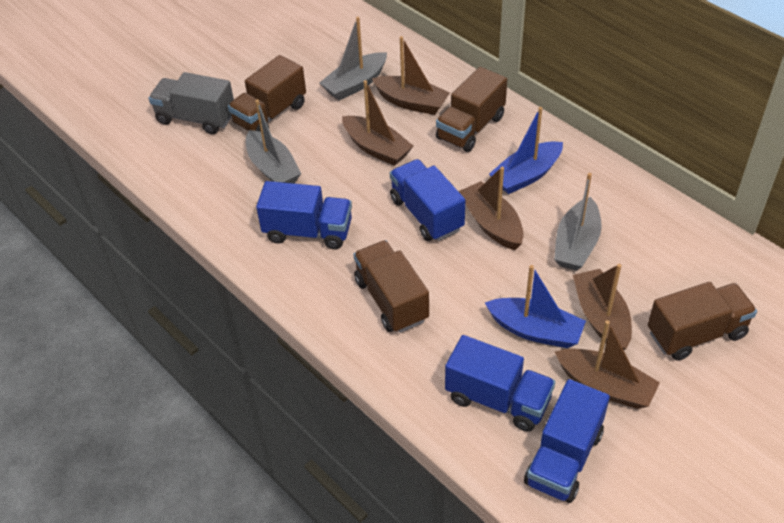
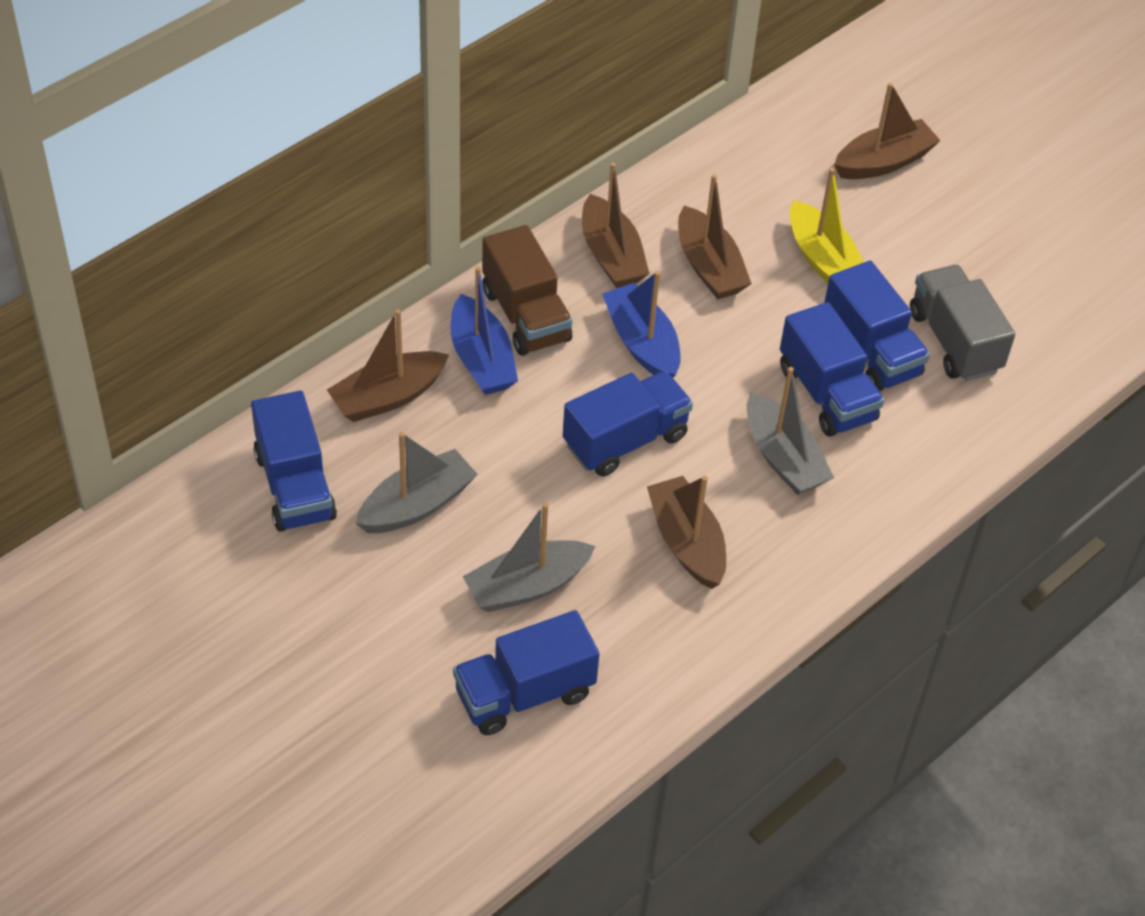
blue truck: 4 -> 5
brown truck: 4 -> 1
yellow boat: 0 -> 1

